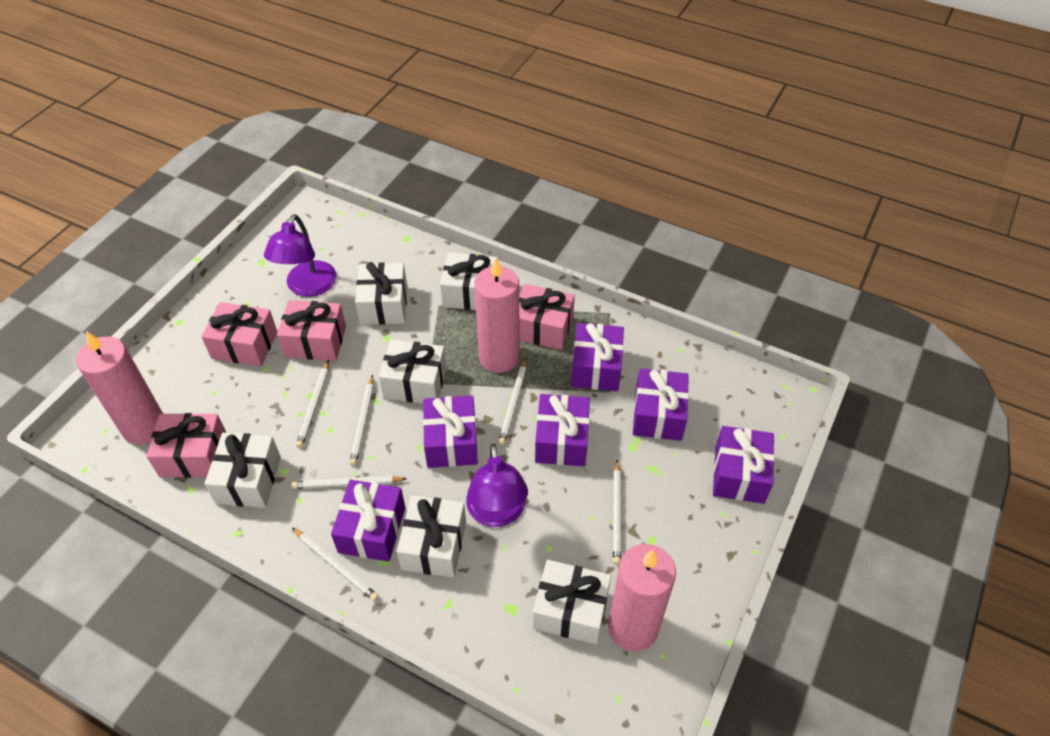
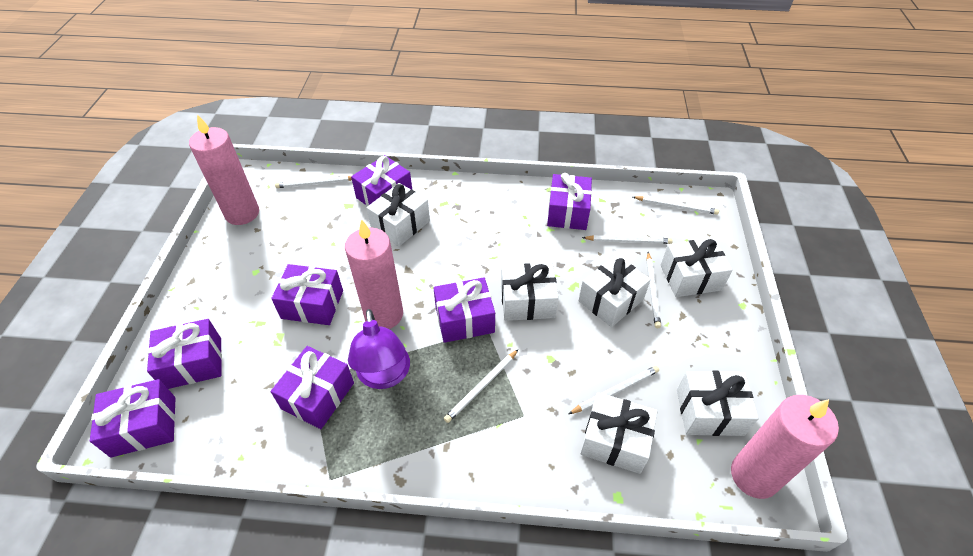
pink gift: 4 -> 0
purple gift: 6 -> 7
purple lamp: 2 -> 1

